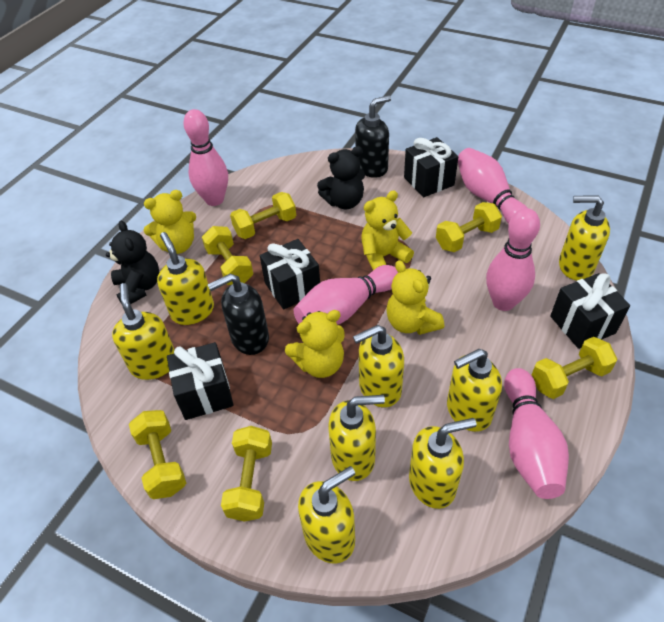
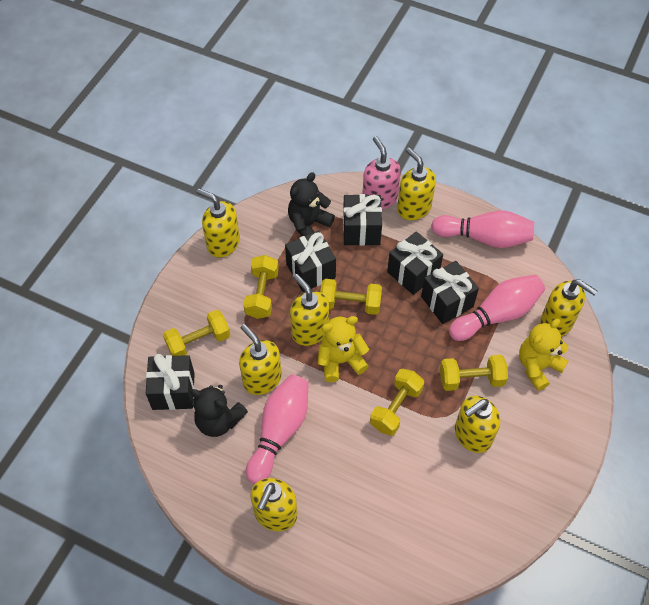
black gift: 4 -> 5
black soap dispenser: 2 -> 0
pink bowling pin: 5 -> 3
pink soap dispenser: 0 -> 1
yellow dumbbell: 6 -> 5
yellow soap dispenser: 8 -> 7
yellow teddy bear: 4 -> 2

